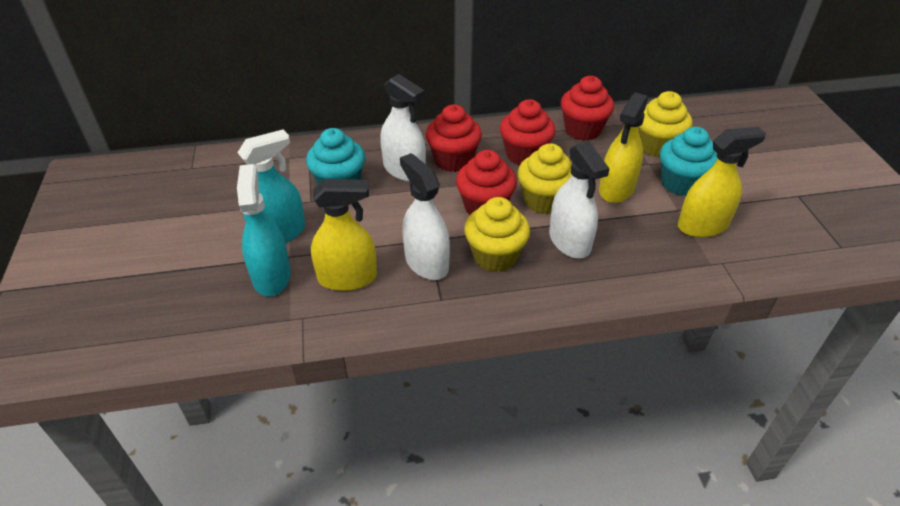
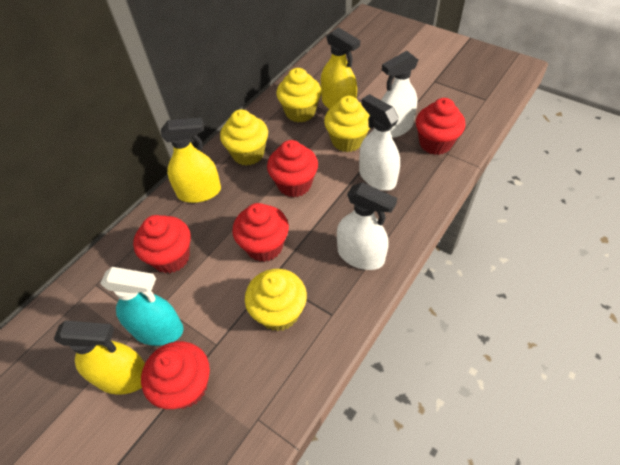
red cupcake: 4 -> 5
turquoise cupcake: 2 -> 0
turquoise spray bottle: 2 -> 1
yellow cupcake: 3 -> 4

